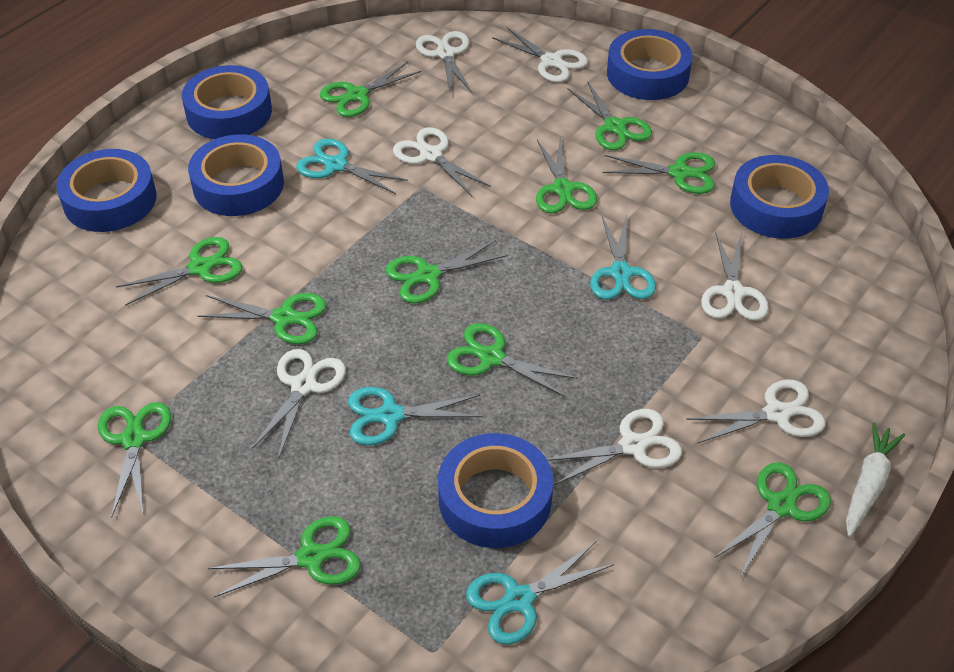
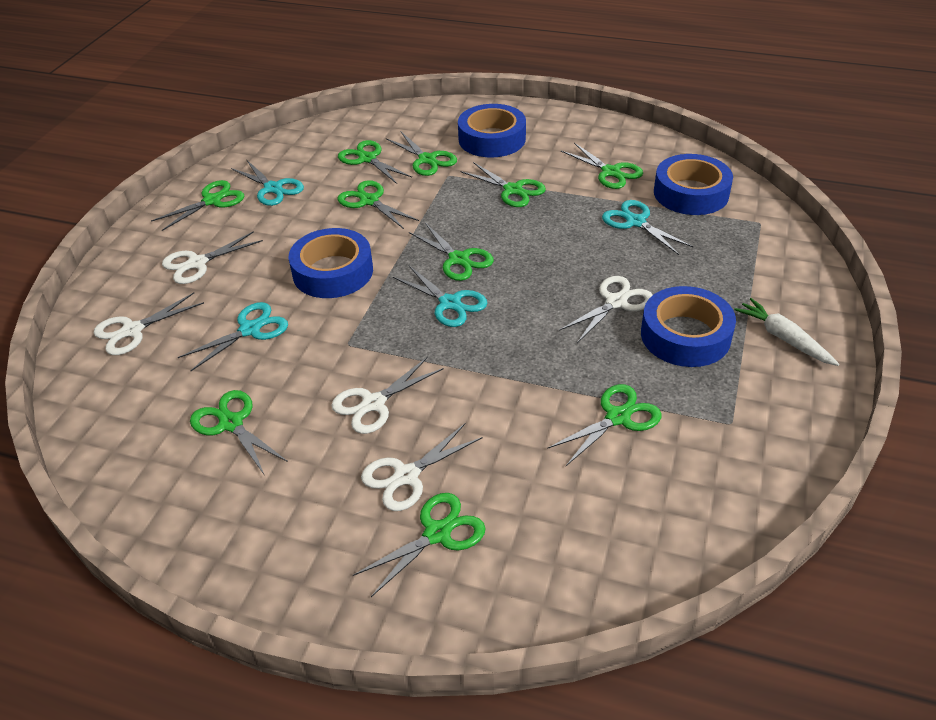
blue tape: 6 -> 4
green scissors: 11 -> 10
white scissors: 7 -> 5

